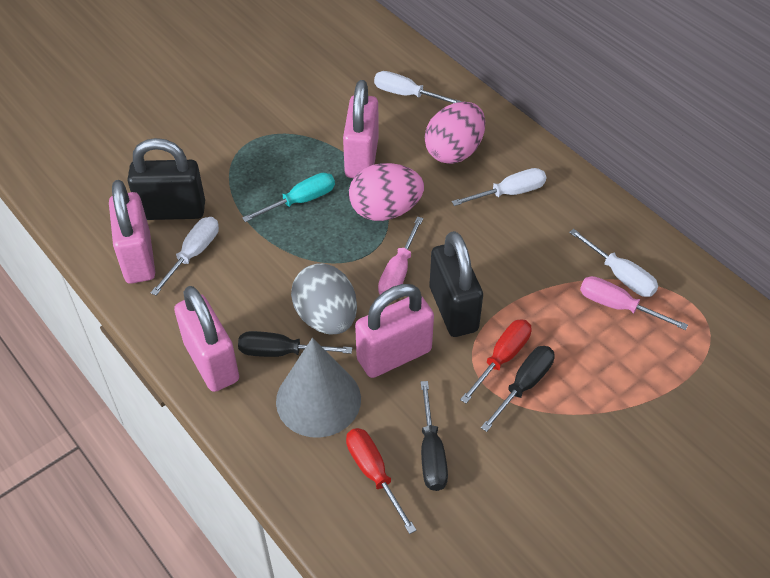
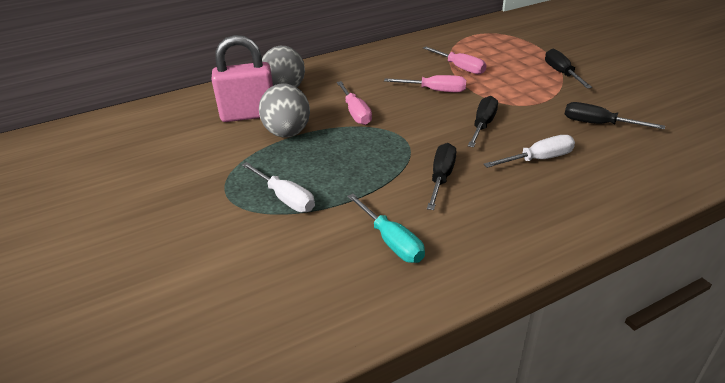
black padlock: 2 -> 0
black screwdriver: 3 -> 4
grey cone: 1 -> 0
grey egg: 1 -> 2
pink egg: 2 -> 0
pink padlock: 4 -> 1
pink screwdriver: 2 -> 3
red screwdriver: 2 -> 0
white screwdriver: 4 -> 2

